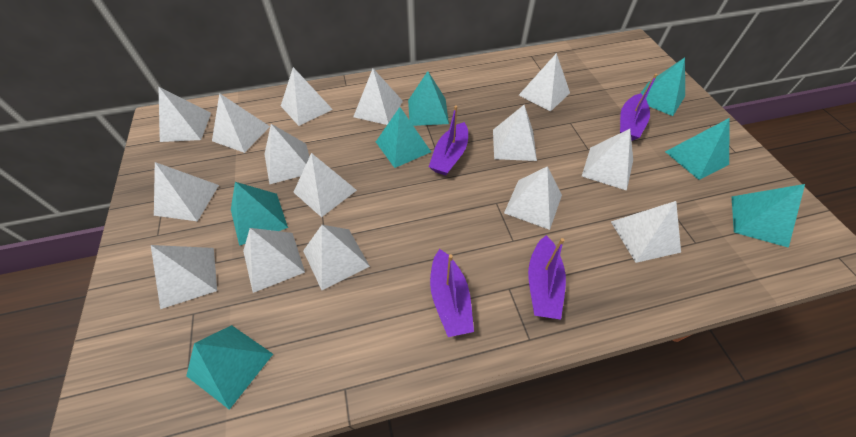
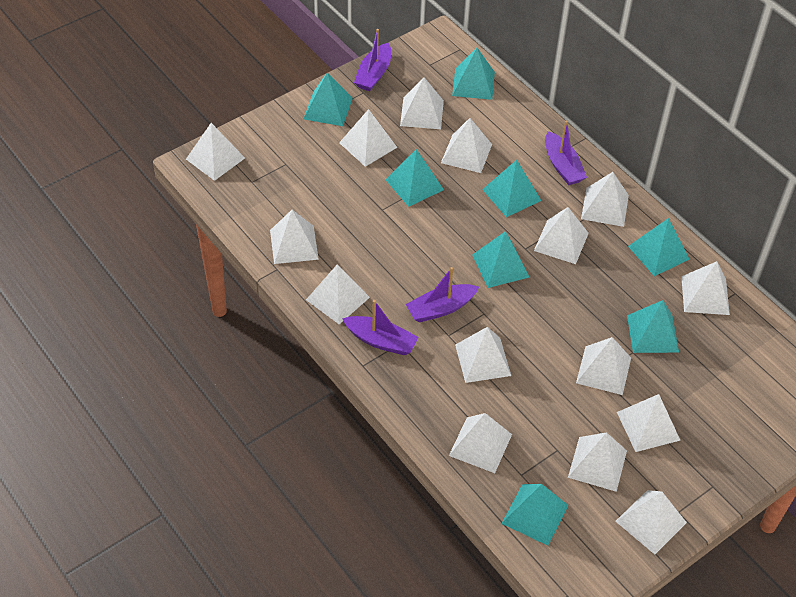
turquoise pyramid: 7 -> 8

